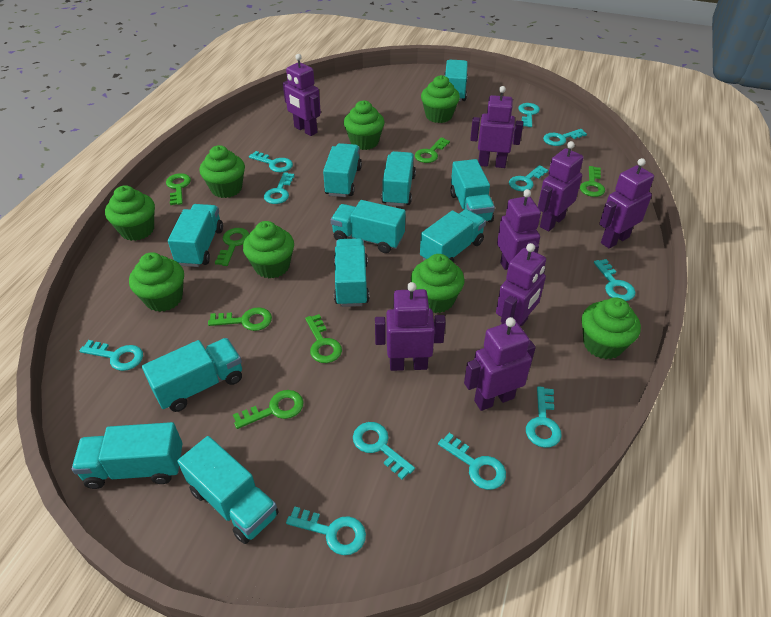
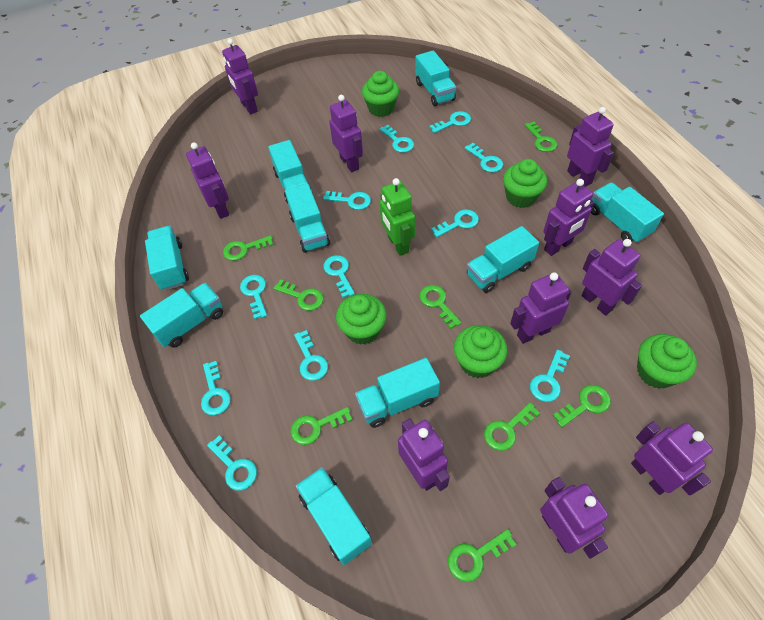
green cupcake: 8 -> 5
green key: 7 -> 8
green robot: 0 -> 1
purple robot: 8 -> 10
turquoise truck: 11 -> 9

